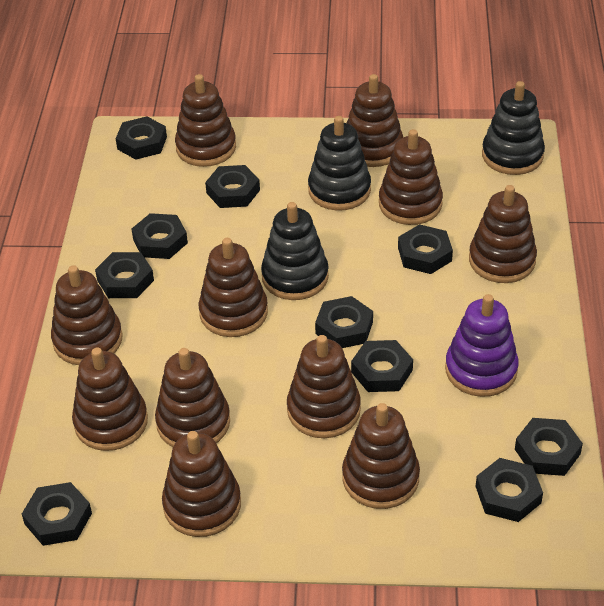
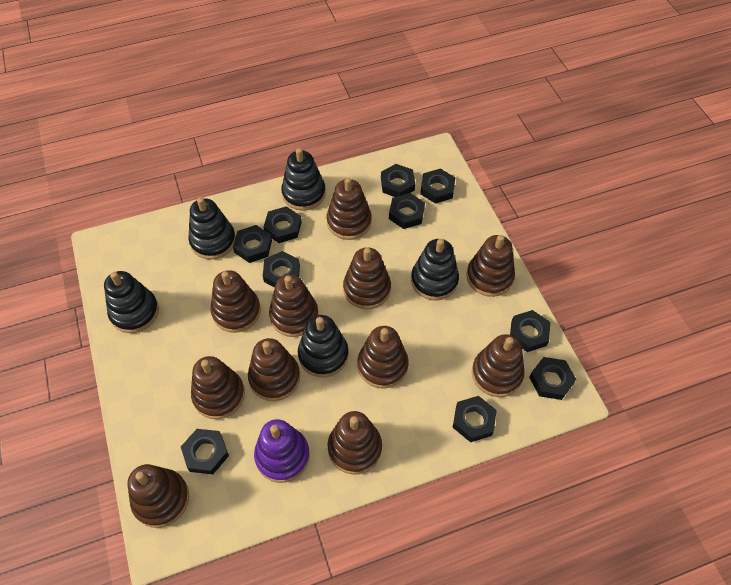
black stacking toy: 3 -> 5

